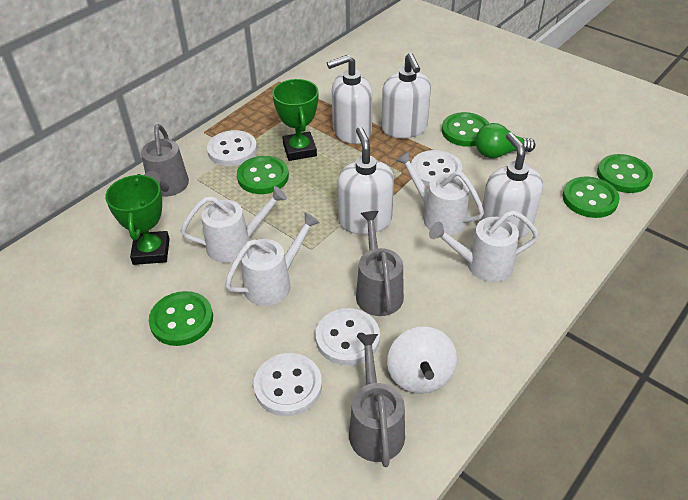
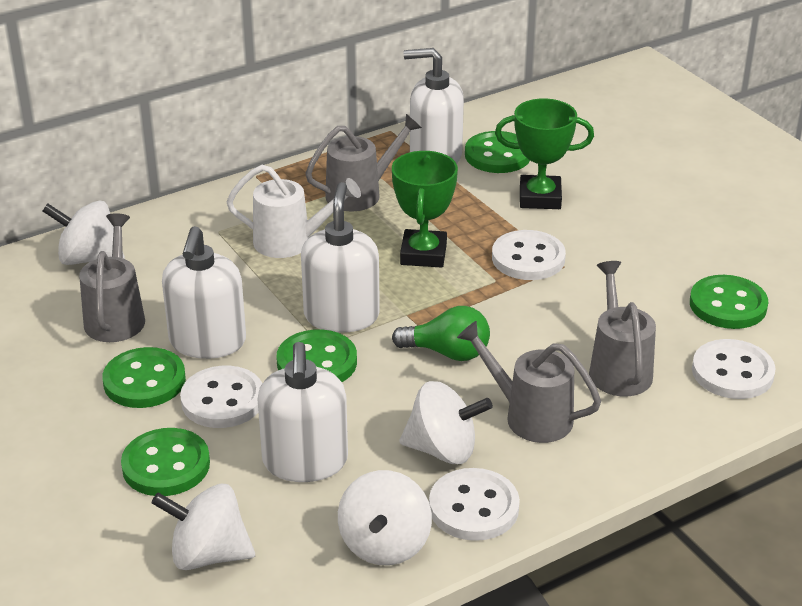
grey watering can: 3 -> 4
white spinning top: 1 -> 4
white watering can: 4 -> 1

